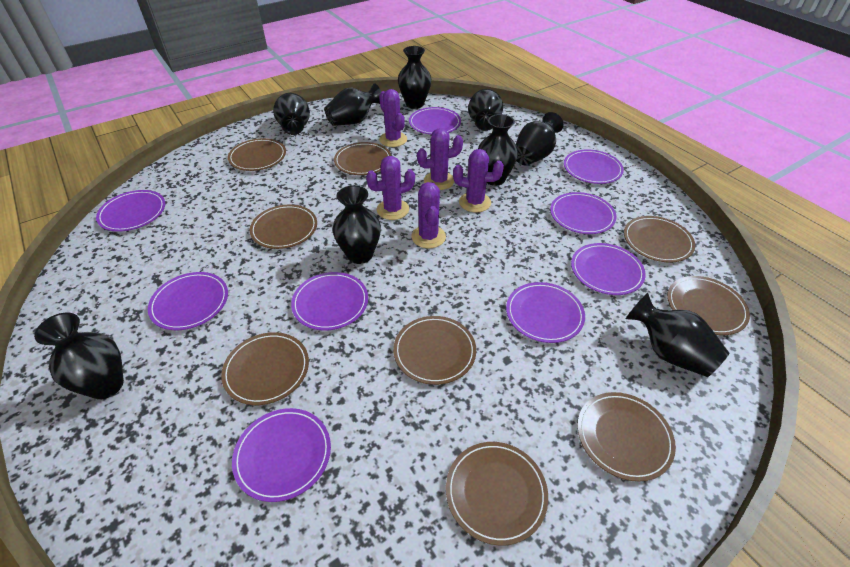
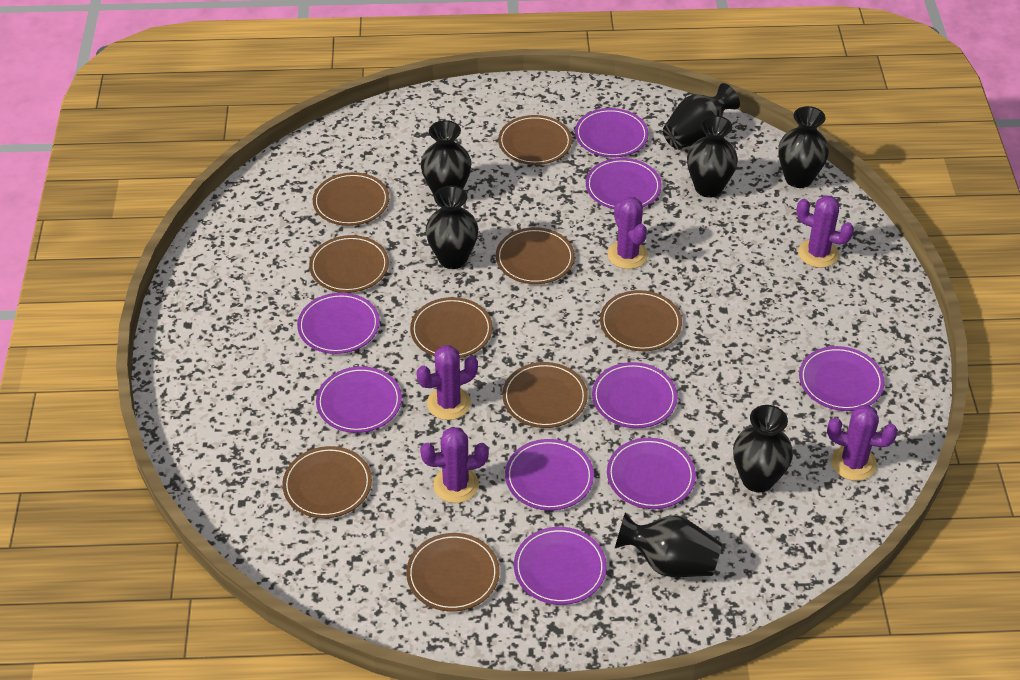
black vase: 9 -> 7

